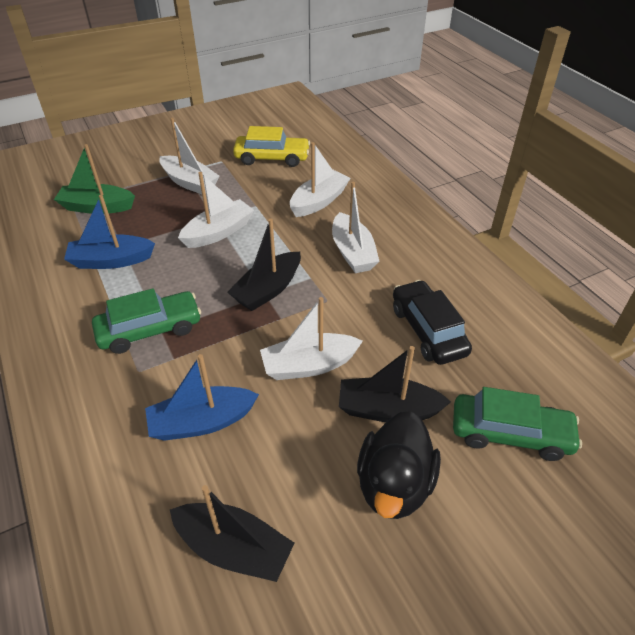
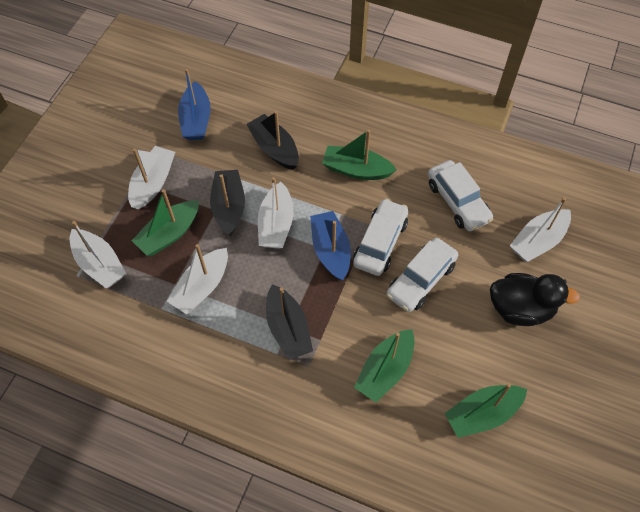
black car: 1 -> 0
green boat: 1 -> 4
green car: 2 -> 0
white car: 0 -> 3
yellow car: 1 -> 0

